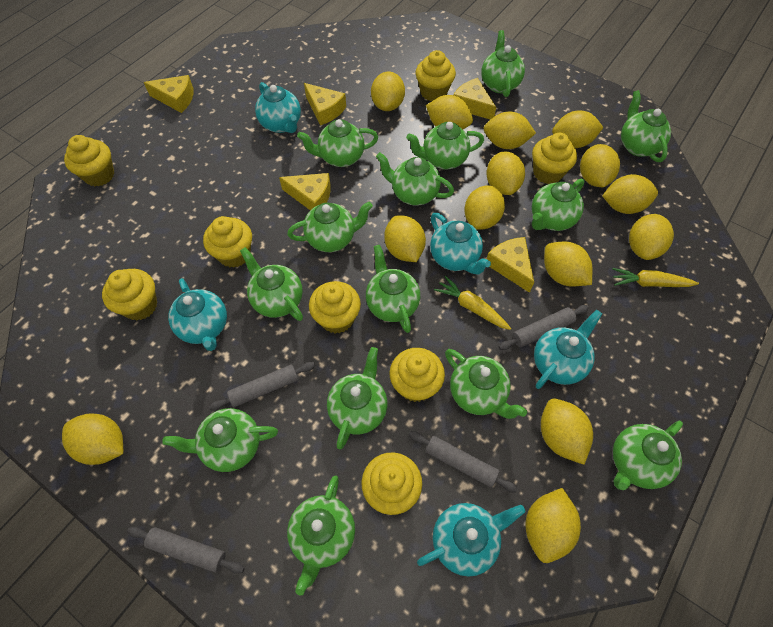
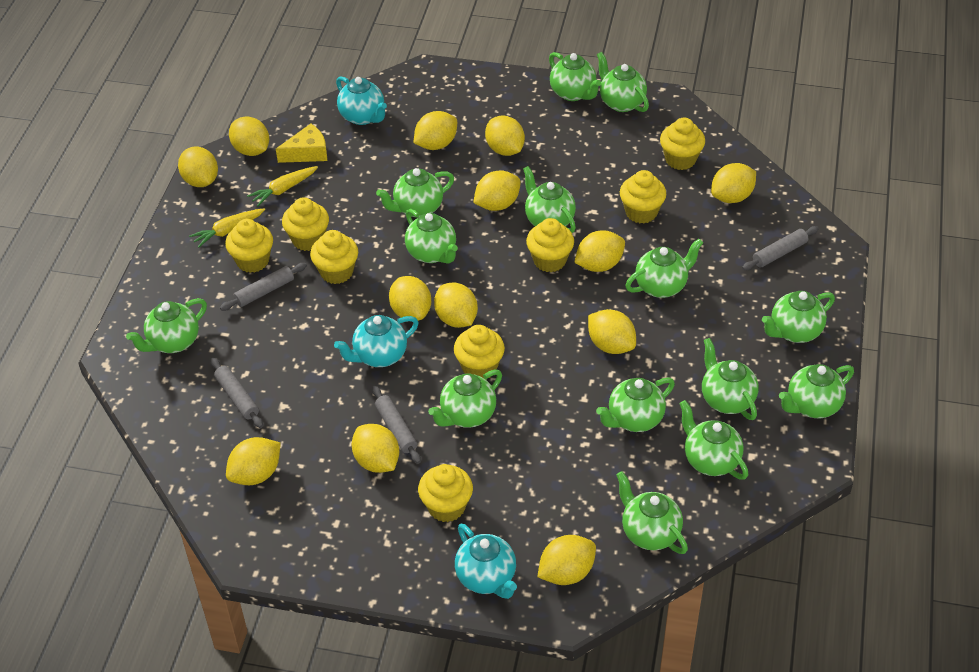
turquoise teapot: 5 -> 3
yellow cheese: 5 -> 1
yellow lemon: 14 -> 13

